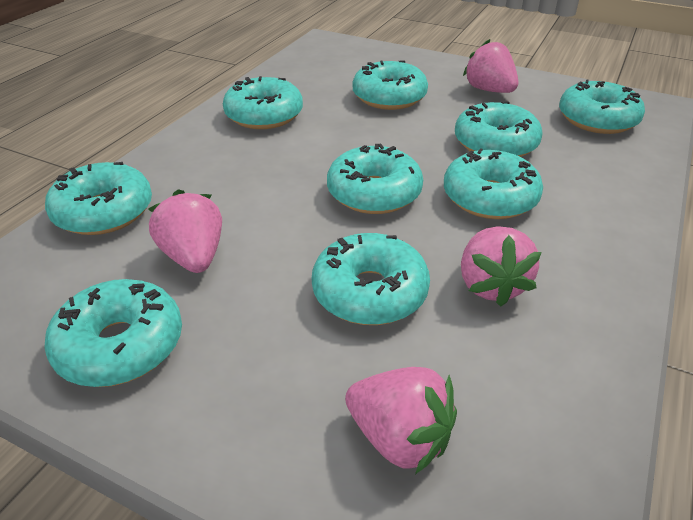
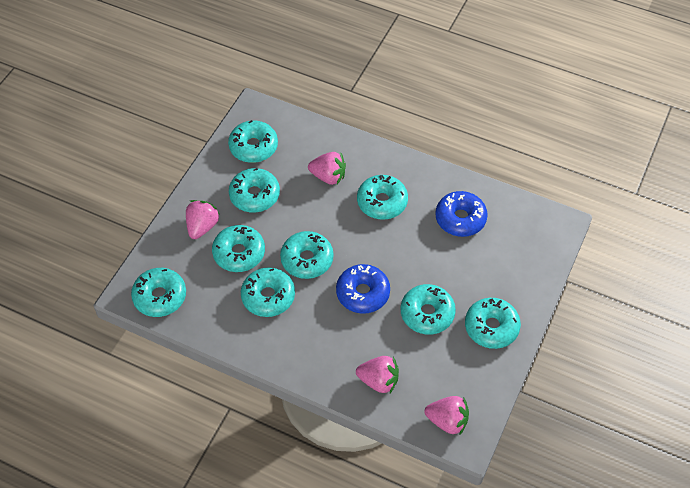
blue donut: 0 -> 2

